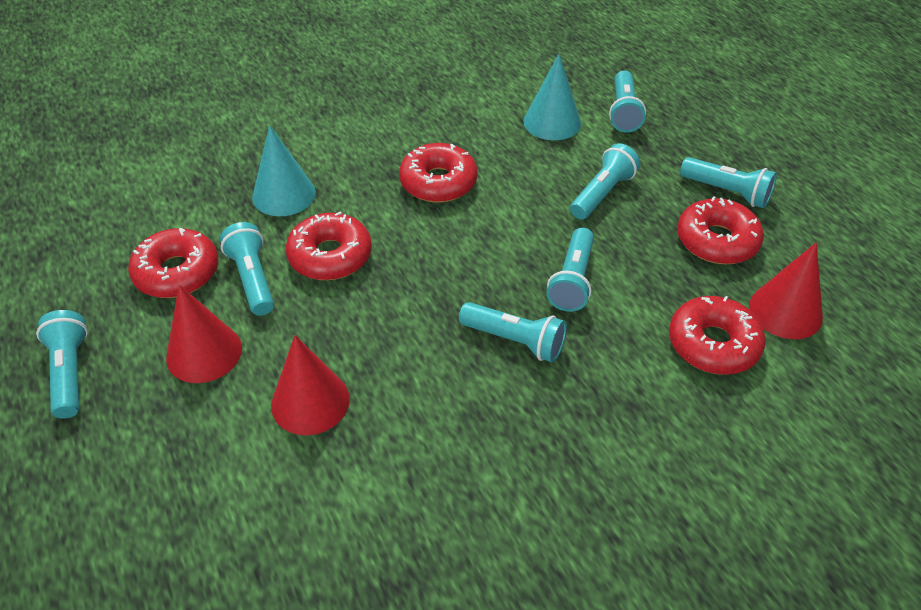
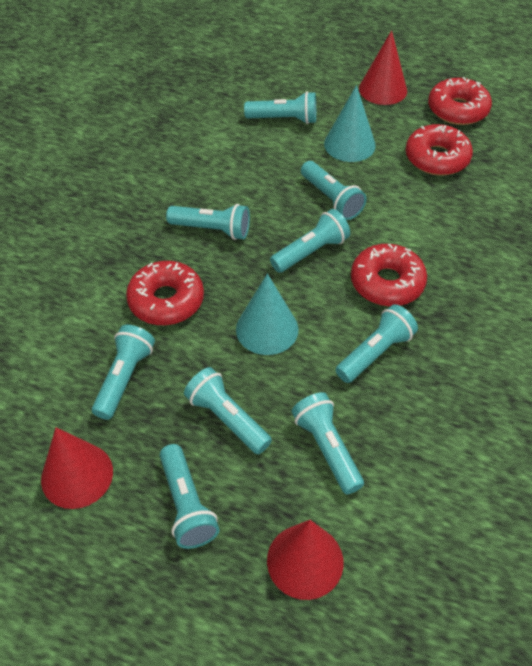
red donut: 5 -> 4
turquoise flashlight: 7 -> 9

